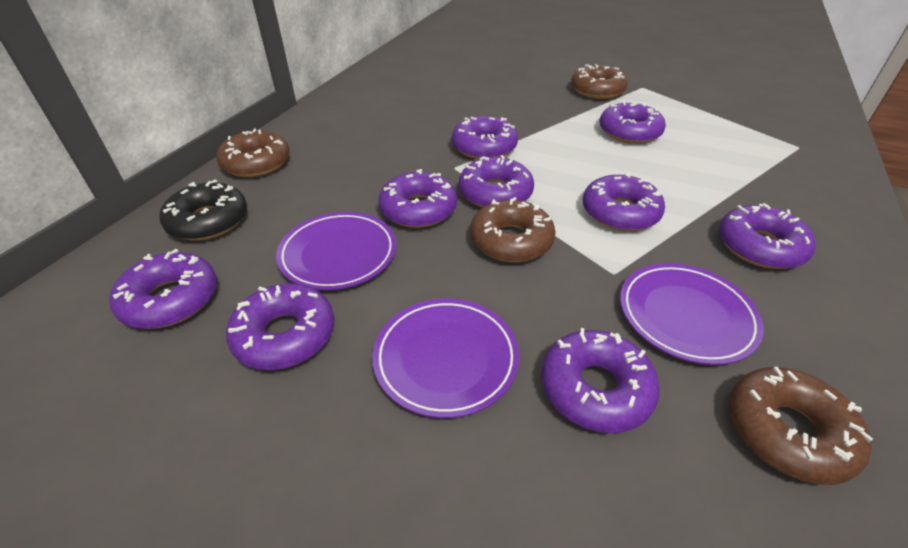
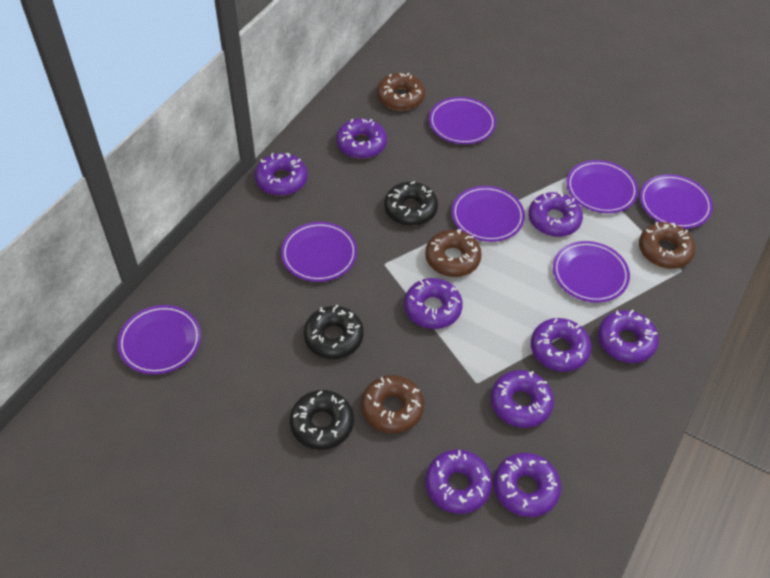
black donut: 1 -> 3
purple plate: 3 -> 7

